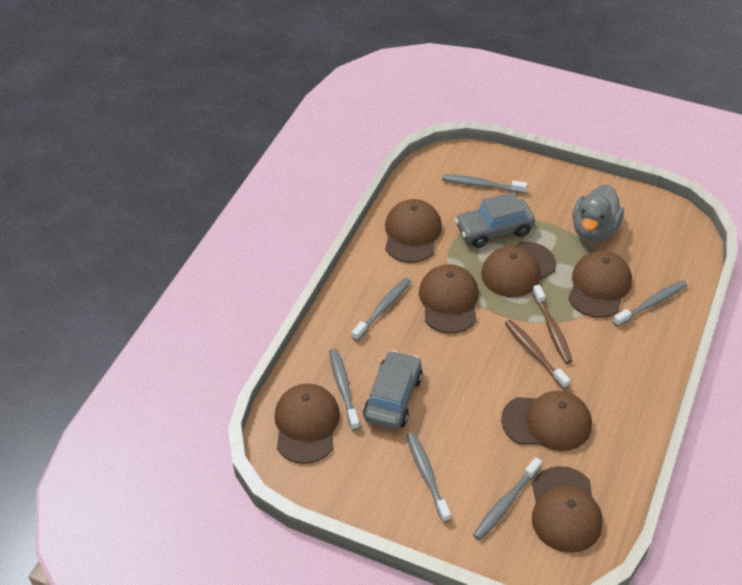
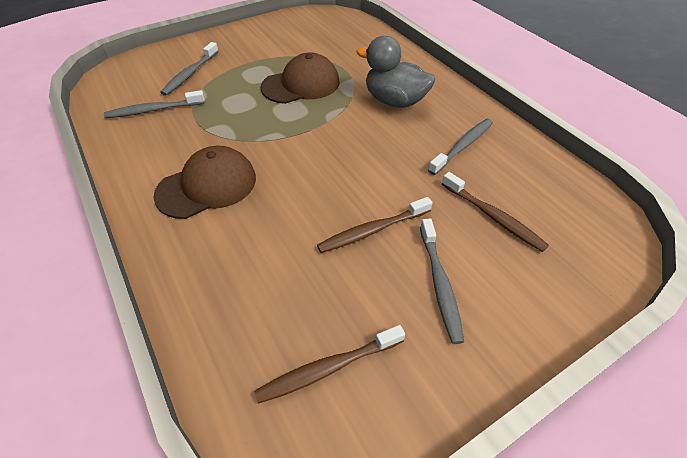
brown cap: 7 -> 2
brown toothbrush: 2 -> 3
grey car: 2 -> 0
grey toothbrush: 6 -> 4

